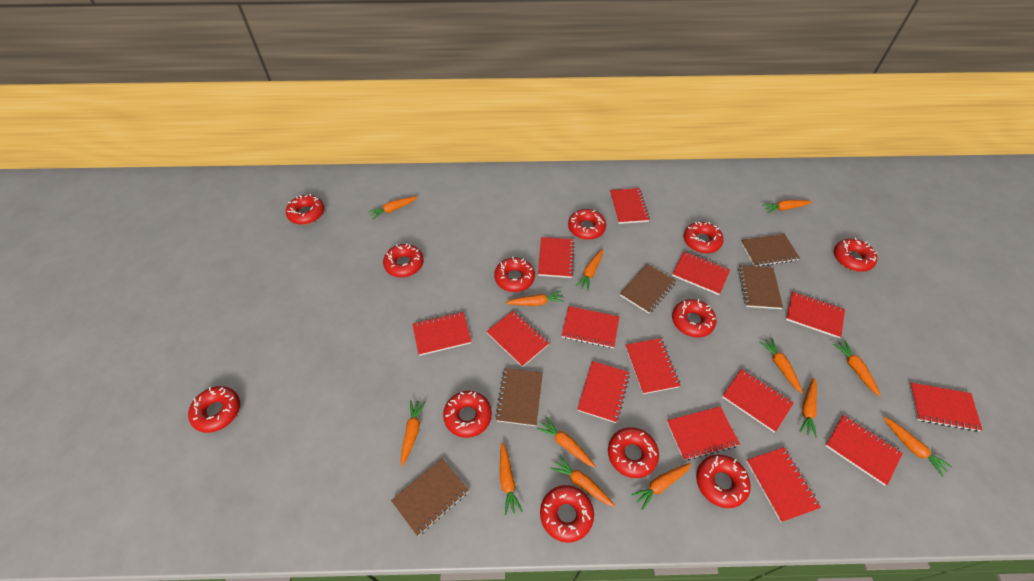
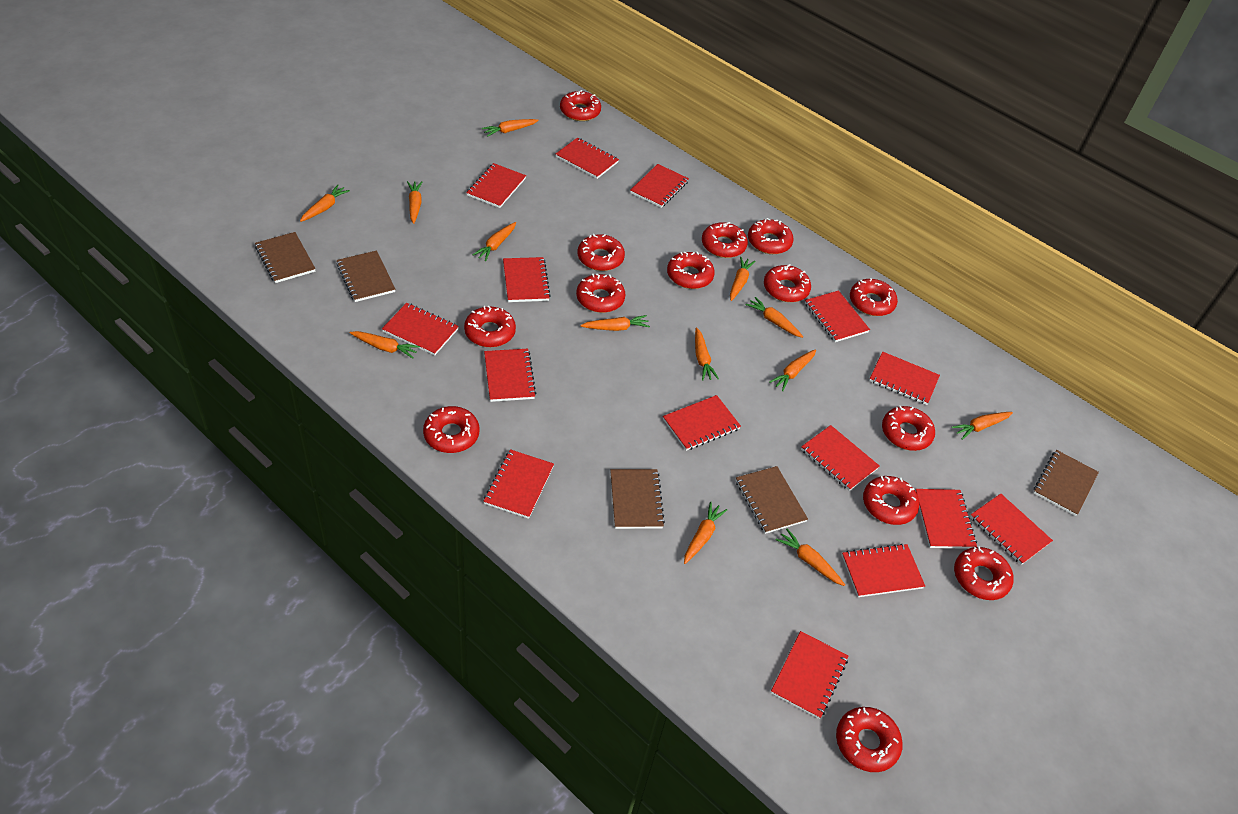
red donut: 12 -> 14
red notebook: 14 -> 15

